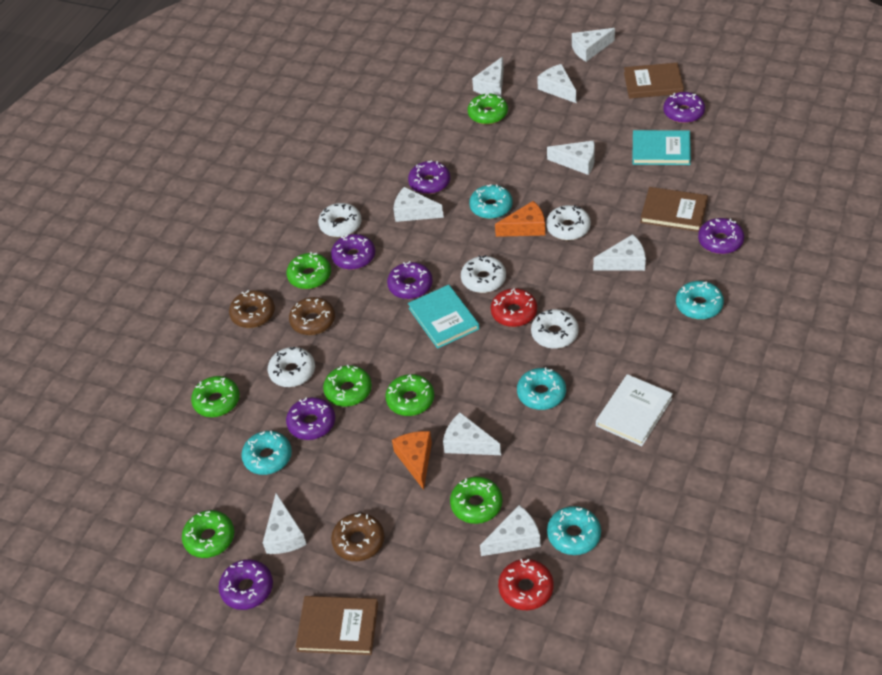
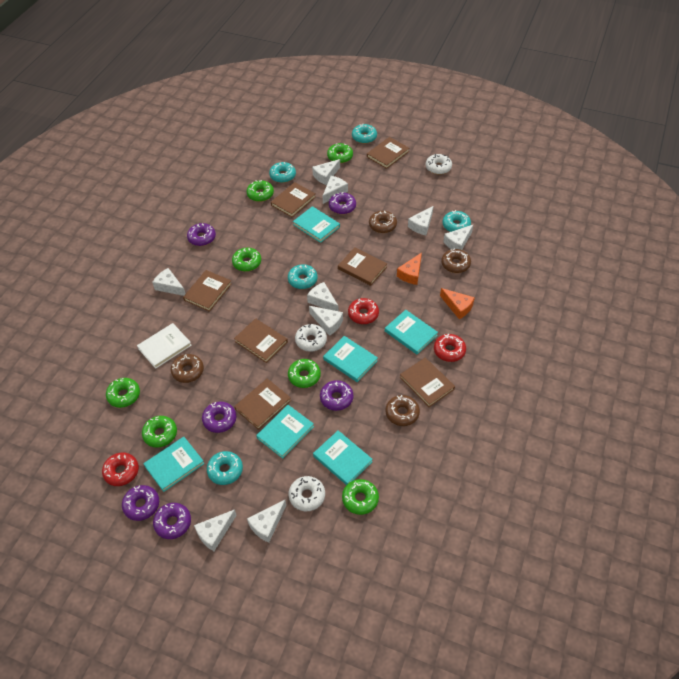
brown book: 3 -> 7
brown donut: 3 -> 4
purple donut: 7 -> 6
red donut: 2 -> 3
turquoise book: 2 -> 6
white donut: 5 -> 3

